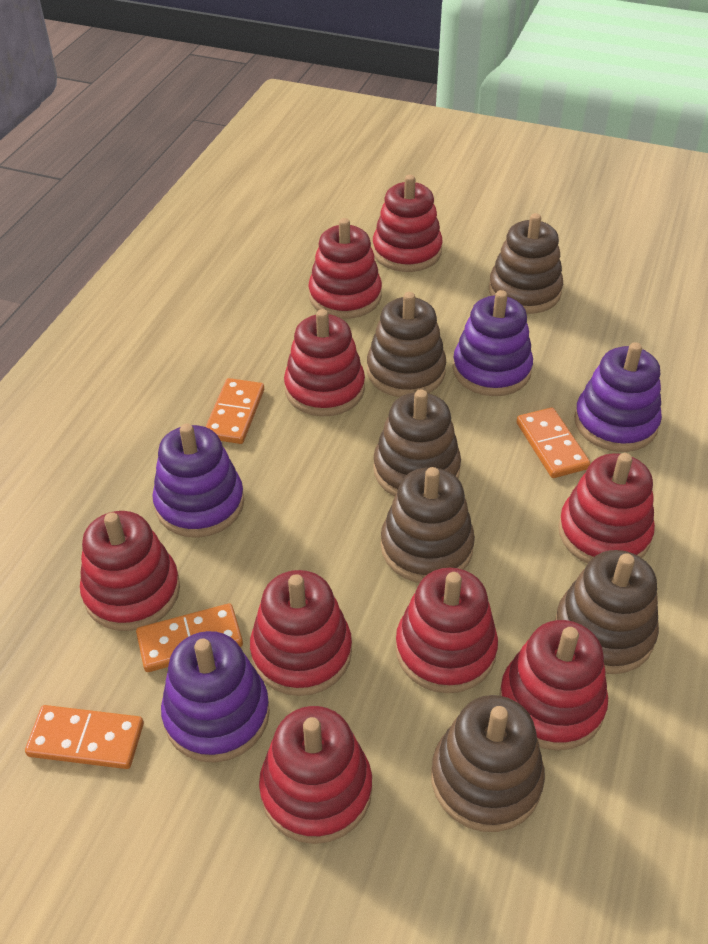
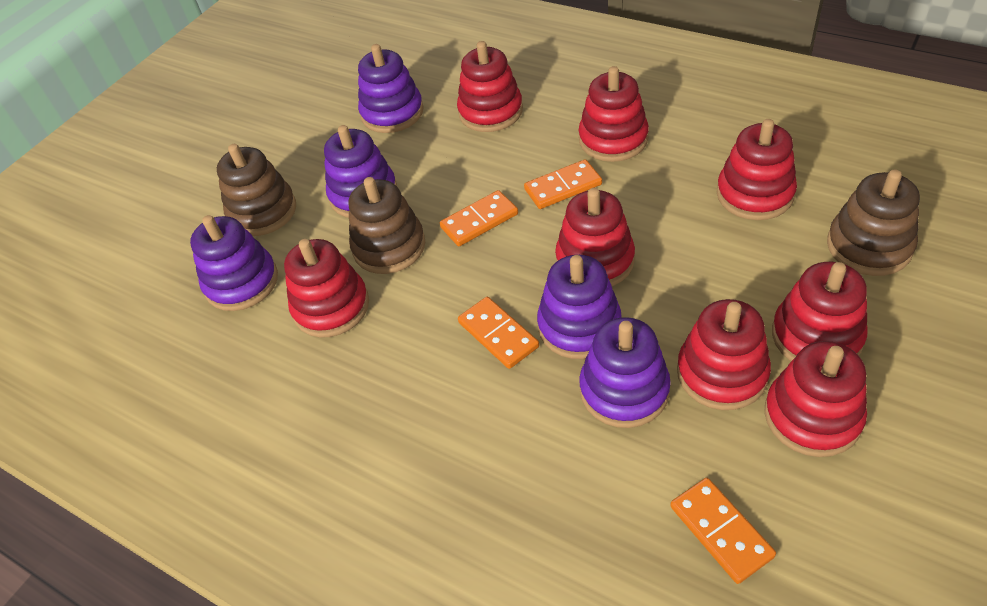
brown stacking toy: 6 -> 3
purple stacking toy: 4 -> 5
red stacking toy: 9 -> 8

